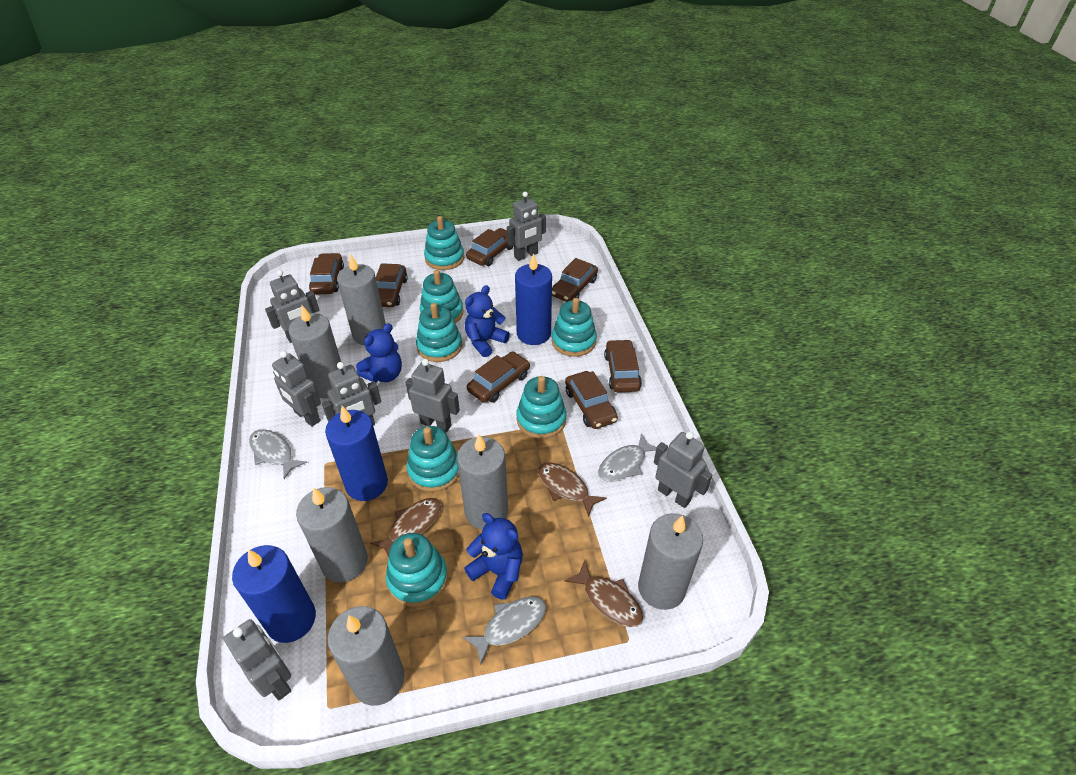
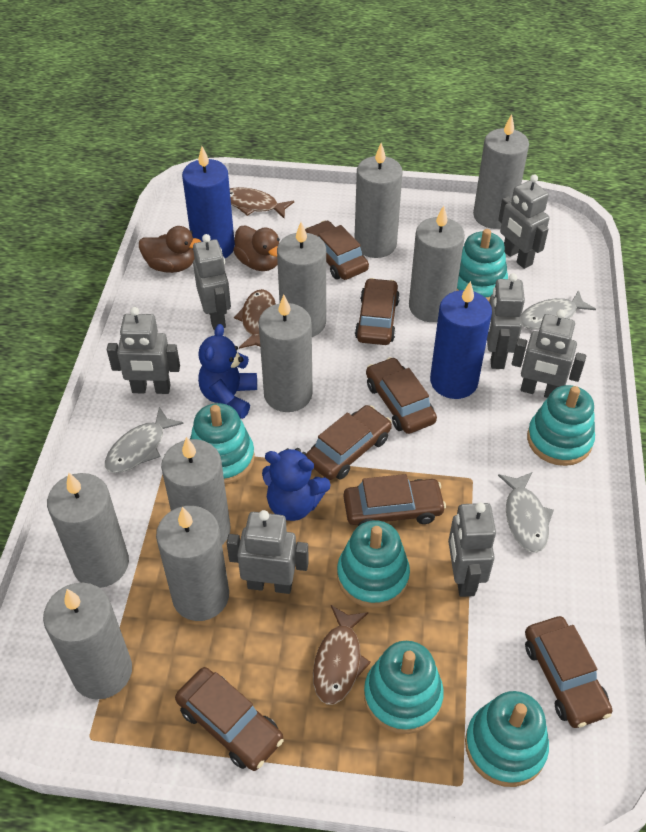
blue candle: 3 -> 2
blue teddy bear: 3 -> 2
brown duck: 0 -> 2
grey candle: 6 -> 9
turquoise stacking toy: 7 -> 6

